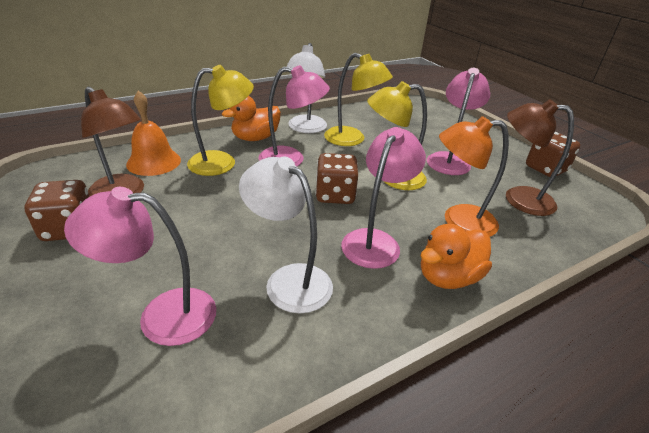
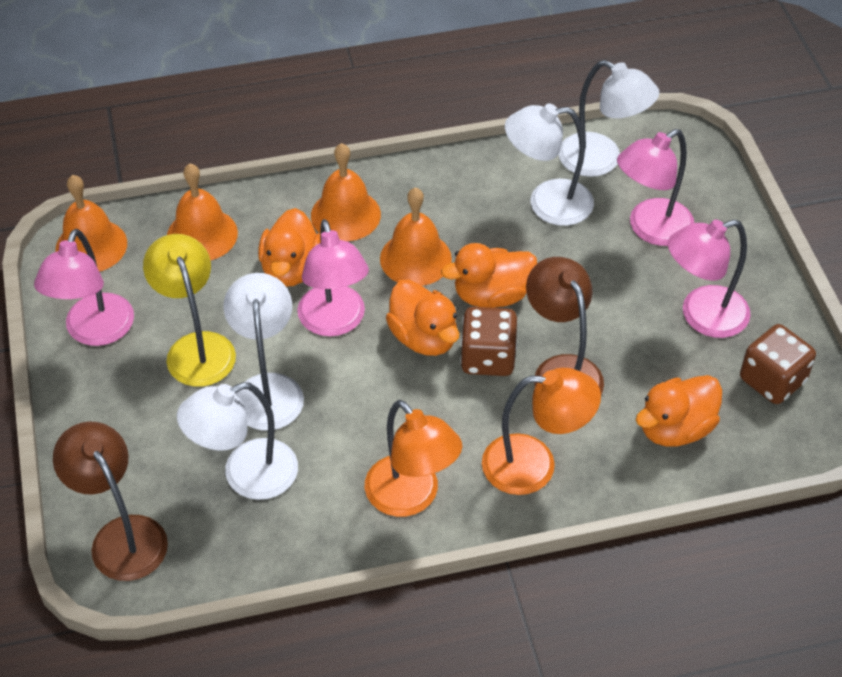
brown dice: 3 -> 2
orange bell: 1 -> 4
orange duck: 2 -> 4
orange lamp: 1 -> 2
white lamp: 2 -> 4
yellow lamp: 3 -> 1

